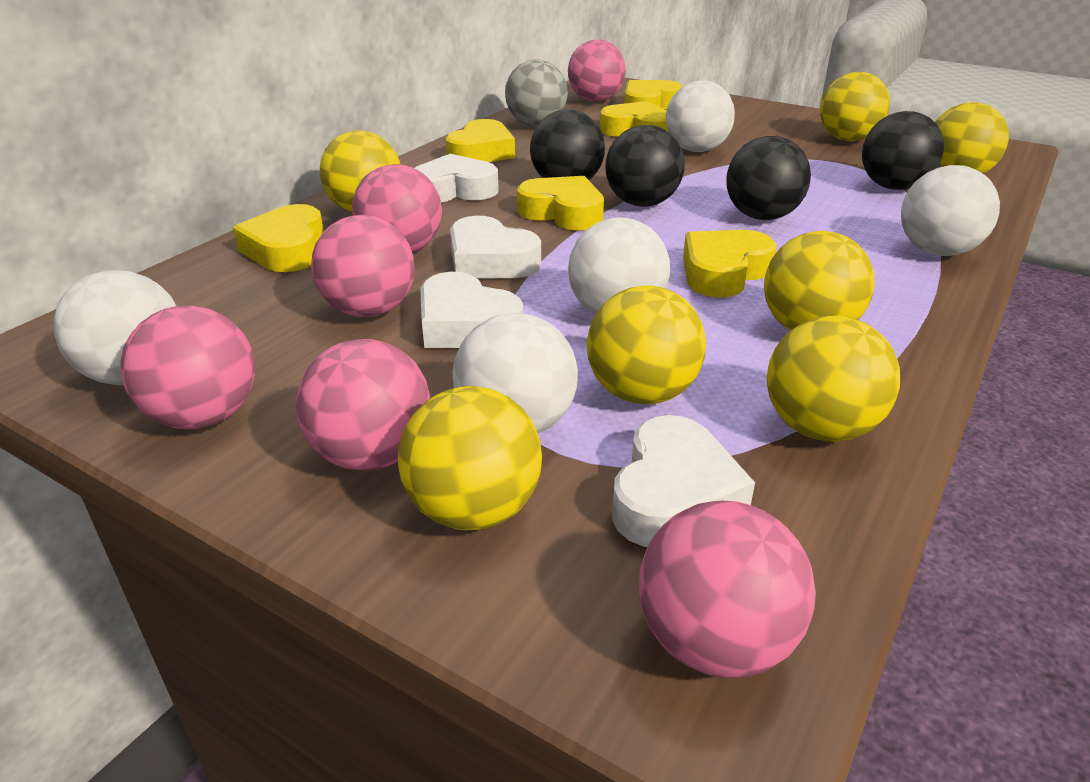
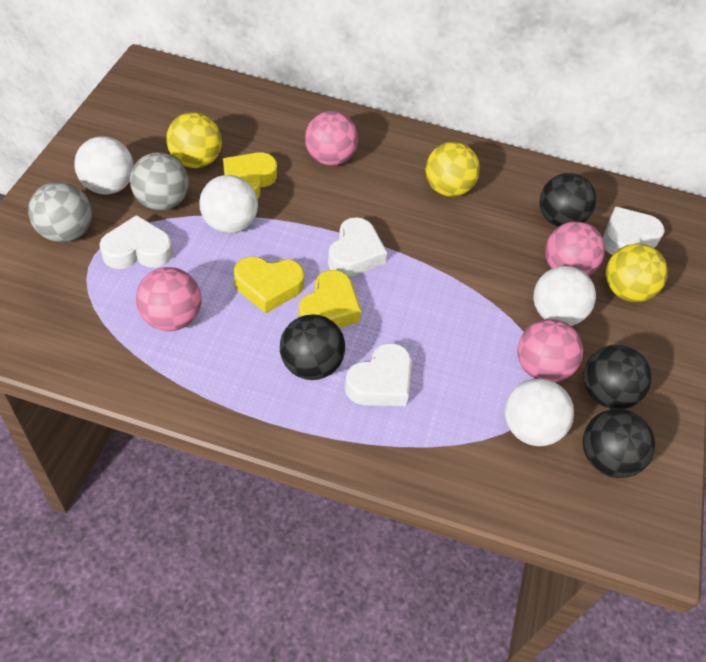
grey ball: 1 -> 2
pink ball: 6 -> 4
white ball: 5 -> 4
yellow ball: 7 -> 3
yellow heart: 6 -> 3

